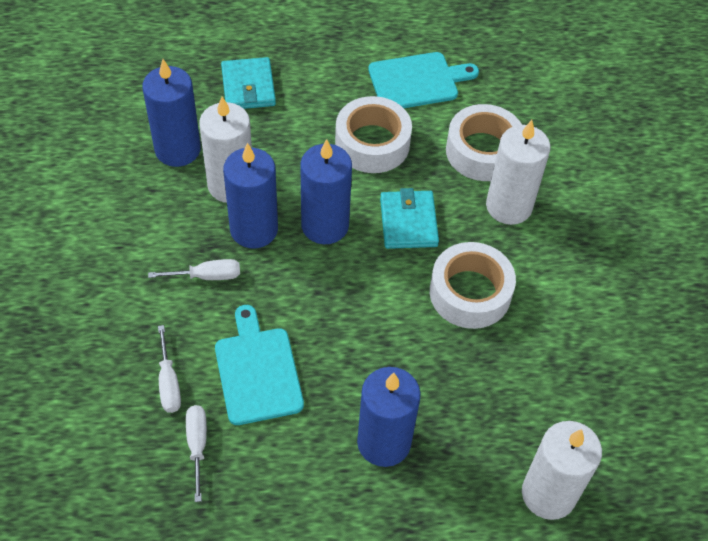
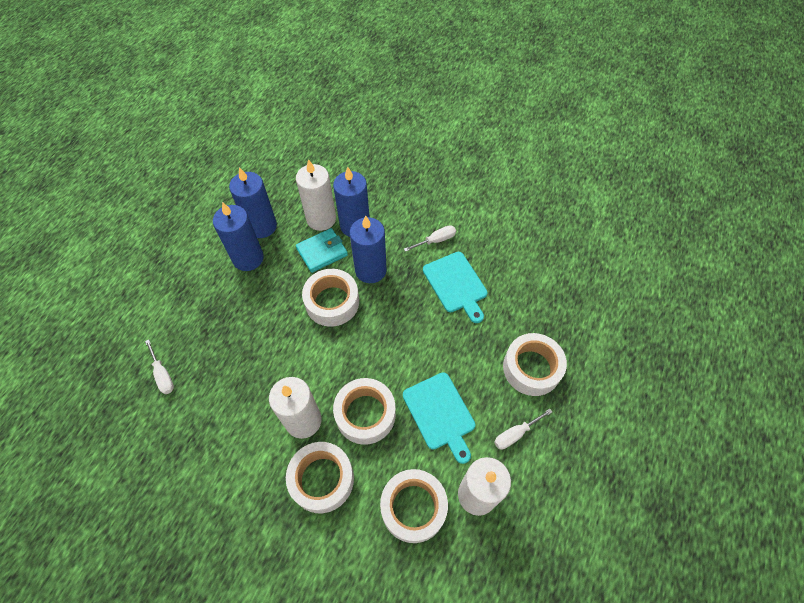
turquoise wallet: 2 -> 1
white tape: 3 -> 5

